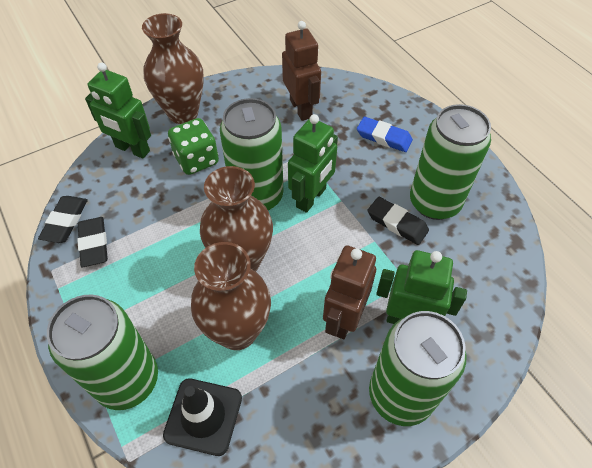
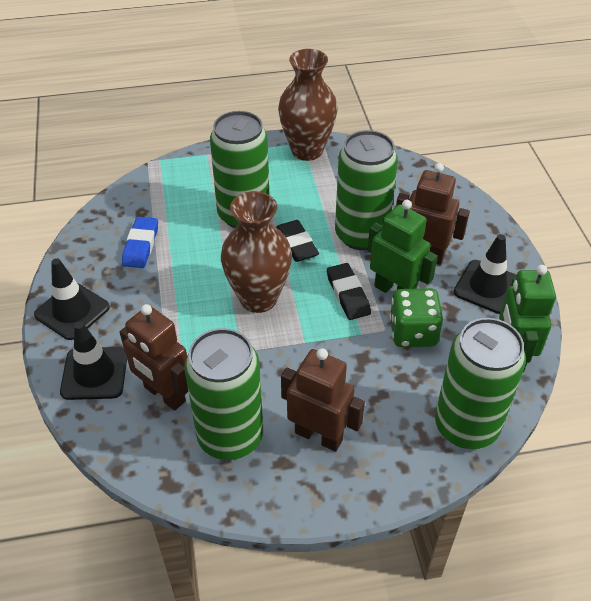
black eraser: 3 -> 2
black traffic cone: 1 -> 3
brown robot: 2 -> 3
brown vase: 3 -> 2
green robot: 3 -> 2

